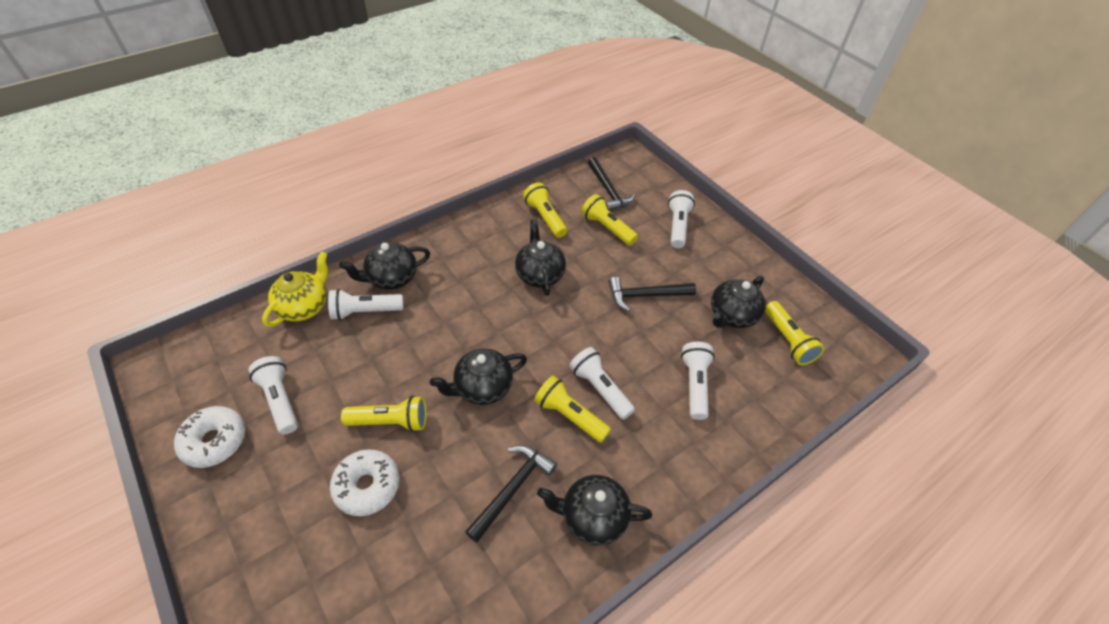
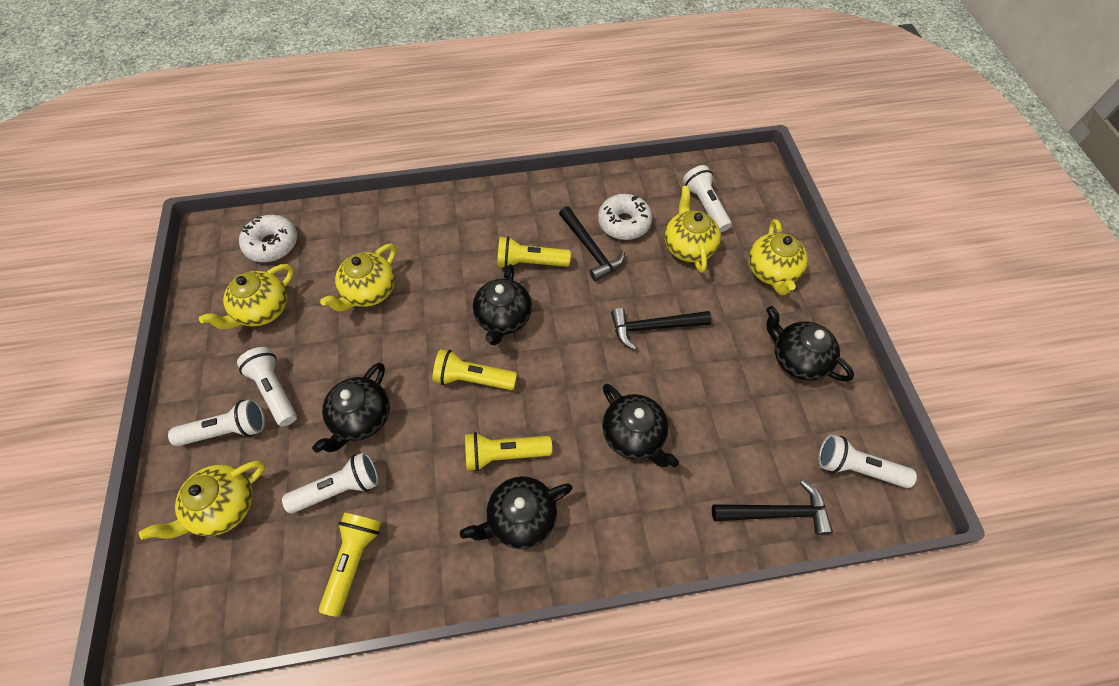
yellow flashlight: 5 -> 4
yellow teapot: 1 -> 5

